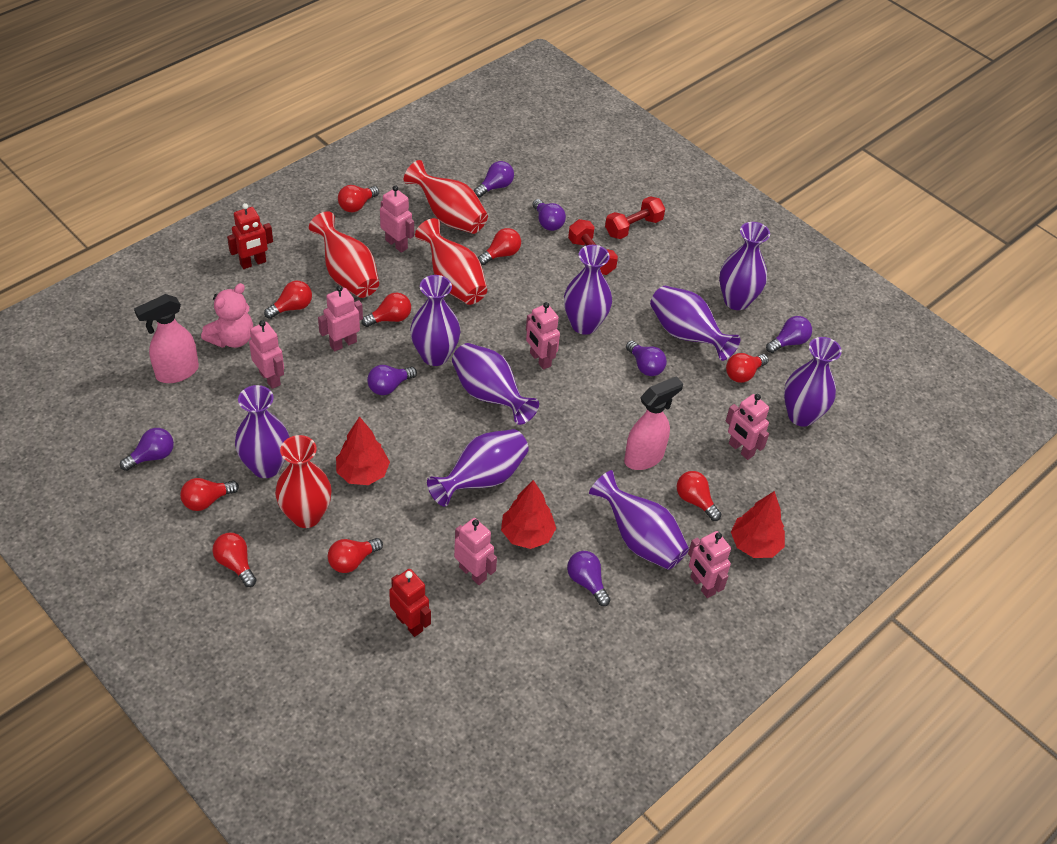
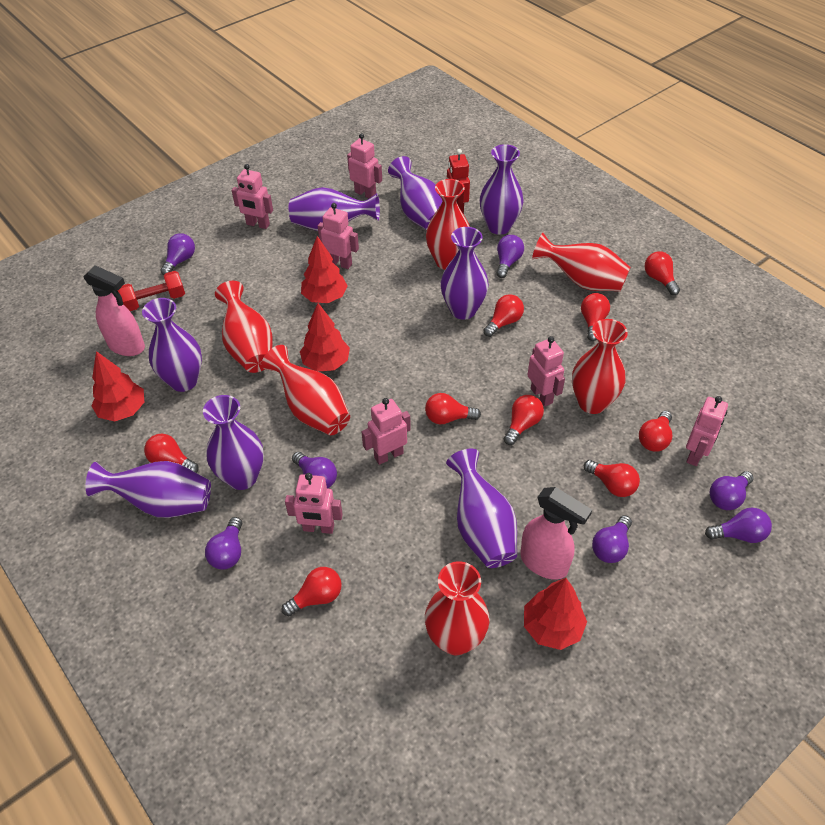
pink teddy bear: 1 -> 0
purple vase: 9 -> 8
red dumbbell: 2 -> 1
red robot: 2 -> 1
red tree: 3 -> 4
red vase: 4 -> 6

